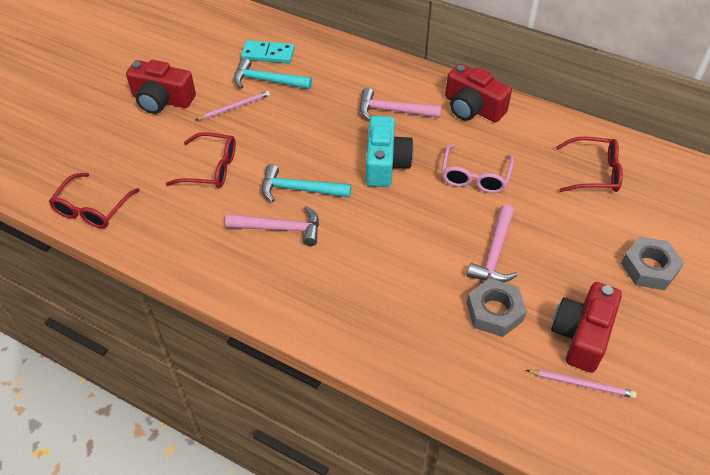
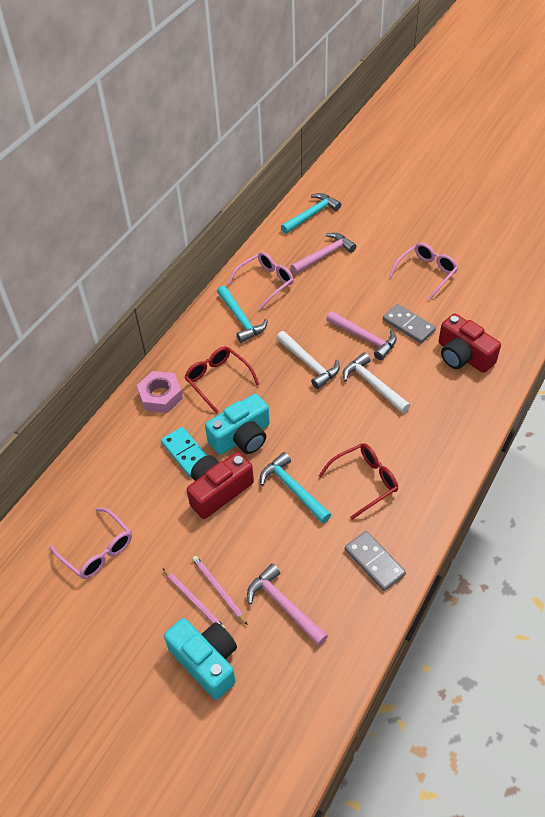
grey domino: 0 -> 2
grey nut: 2 -> 0
pink glasses: 1 -> 3
pink nut: 0 -> 1
red camera: 3 -> 2
red glasses: 3 -> 2
turquoise camera: 1 -> 2
turquoise hammer: 2 -> 3
white hammer: 0 -> 2

